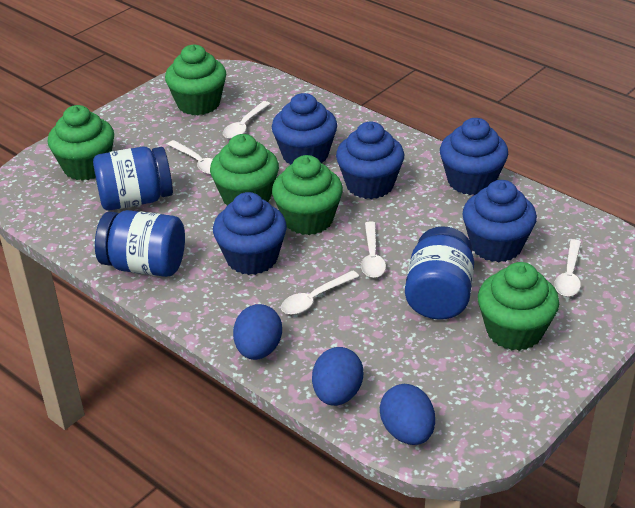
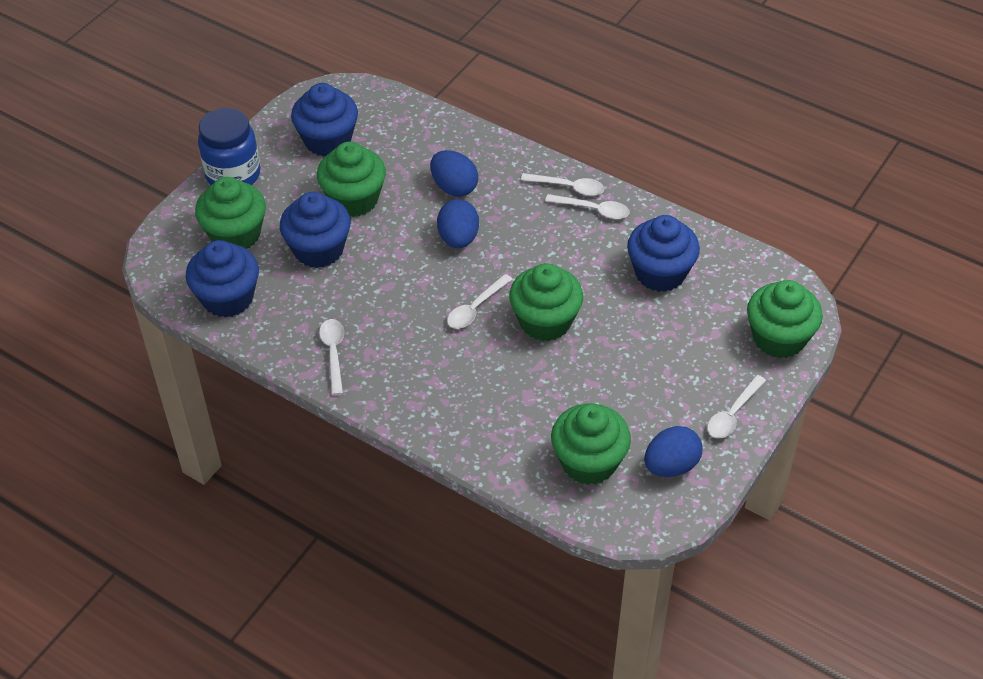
blue cupcake: 5 -> 4
blue jar: 3 -> 1

